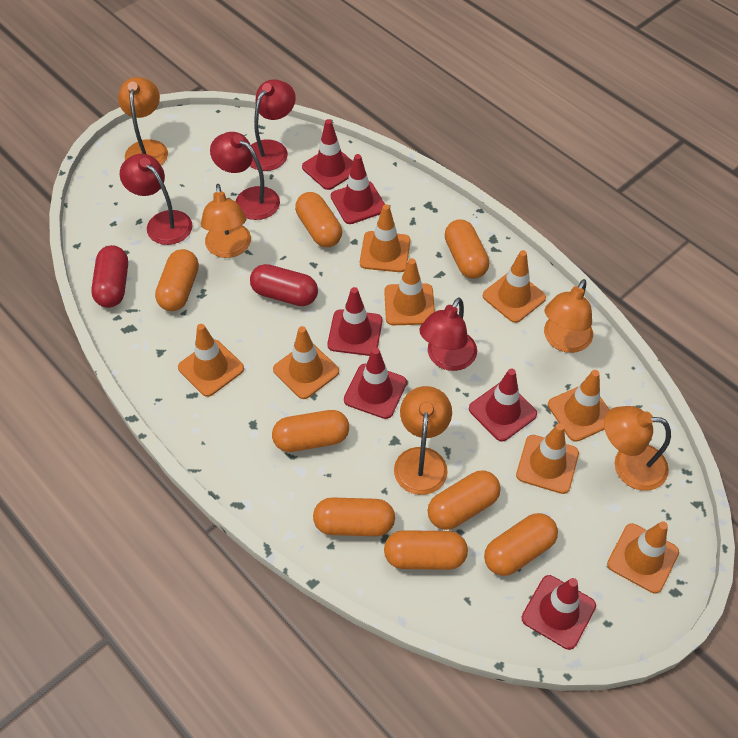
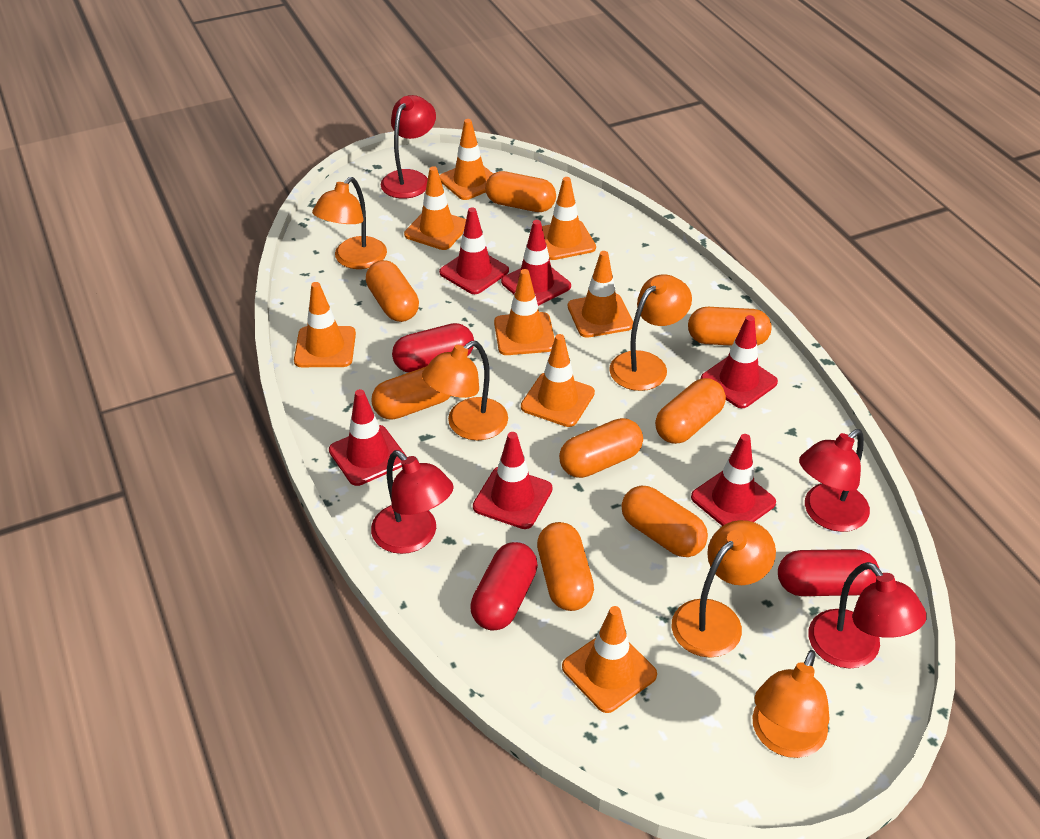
red capsule: 2 -> 3

